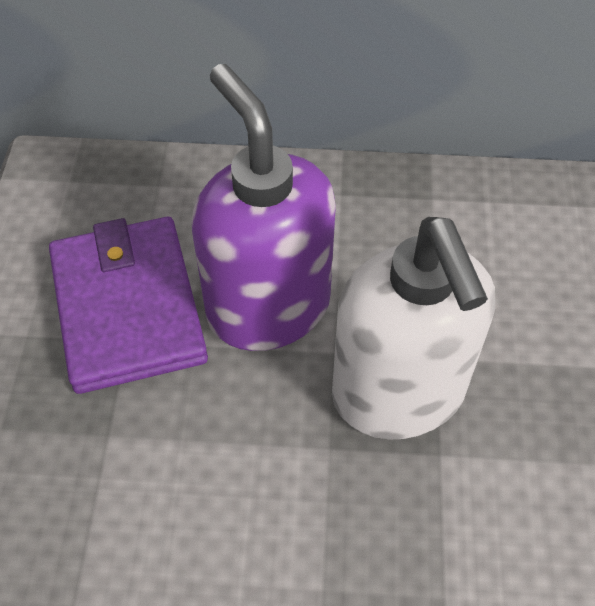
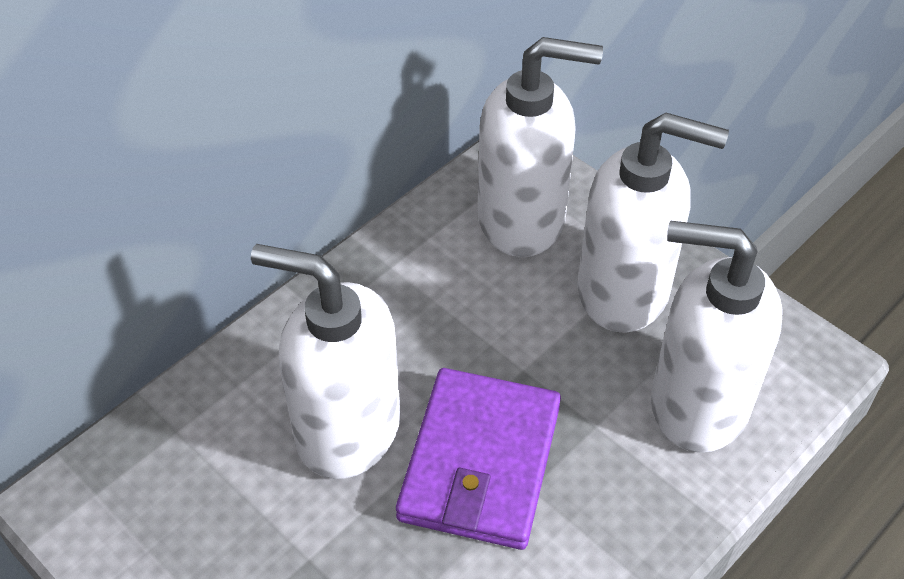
purple soap dispenser: 1 -> 0
white soap dispenser: 1 -> 4

